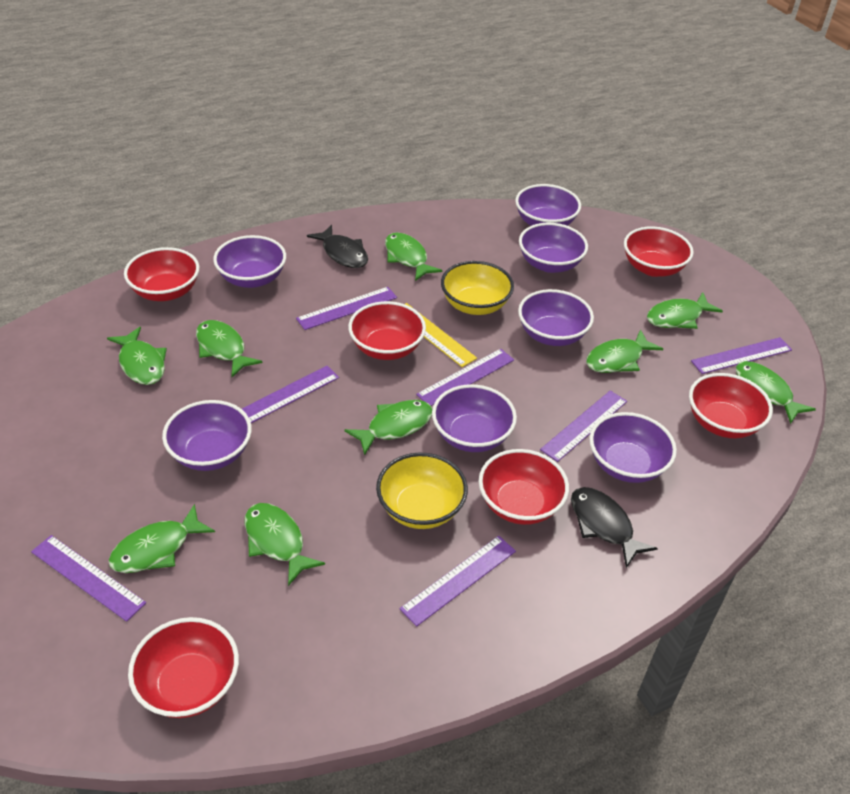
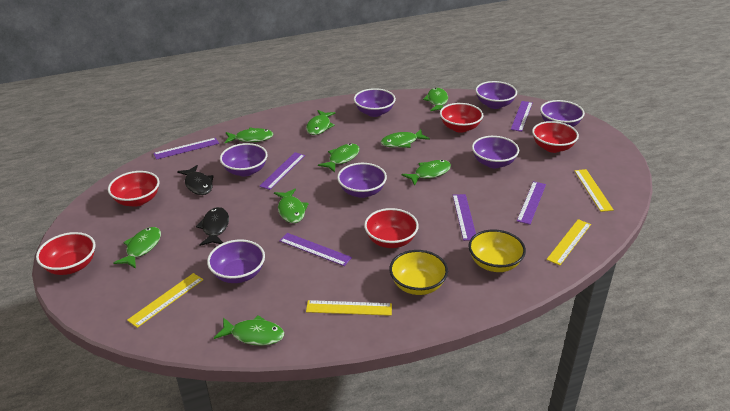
purple ruler: 7 -> 6
red bowl: 6 -> 5
yellow ruler: 1 -> 4

